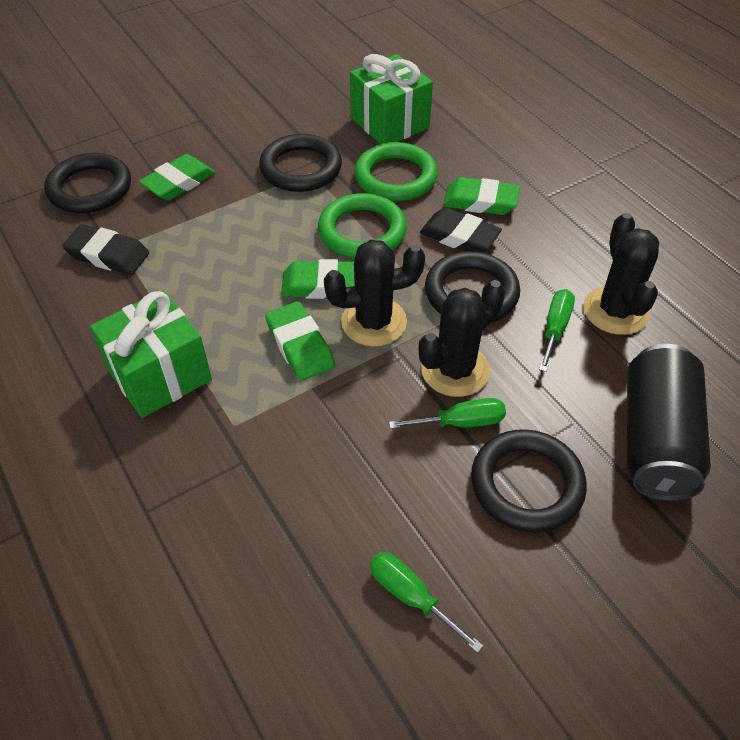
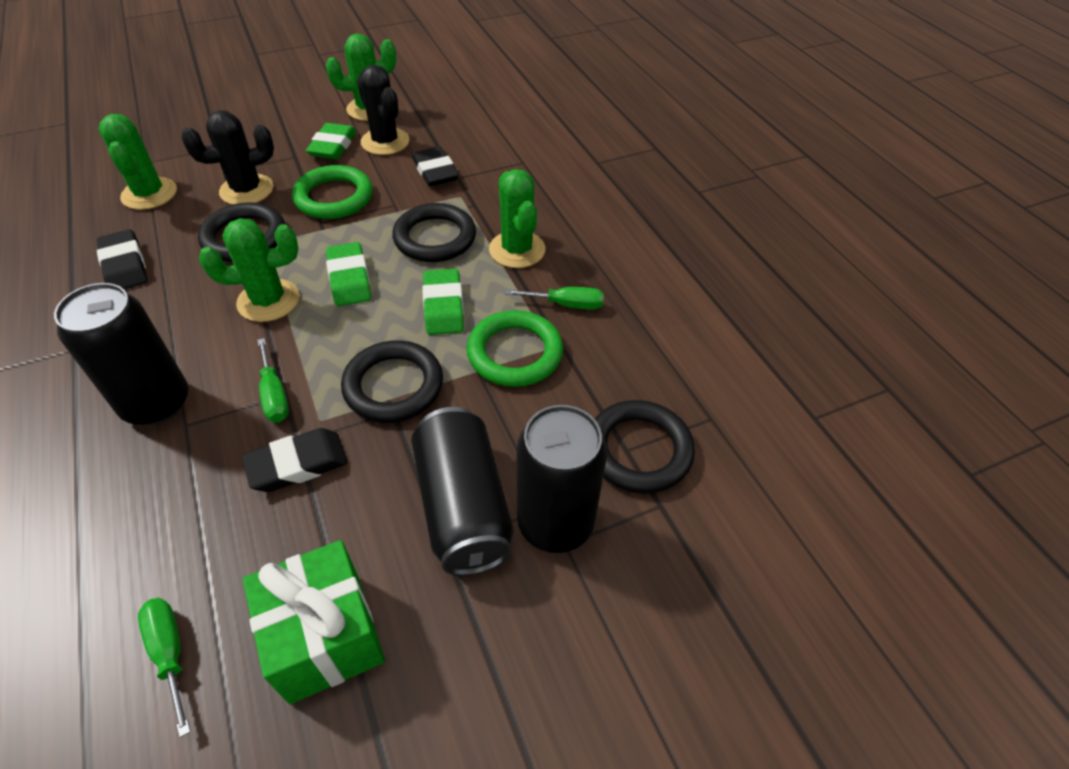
black cactus: 3 -> 2
black can: 1 -> 3
black eraser: 2 -> 3
green cactus: 0 -> 4
green eraser: 4 -> 3
green gift: 2 -> 1

